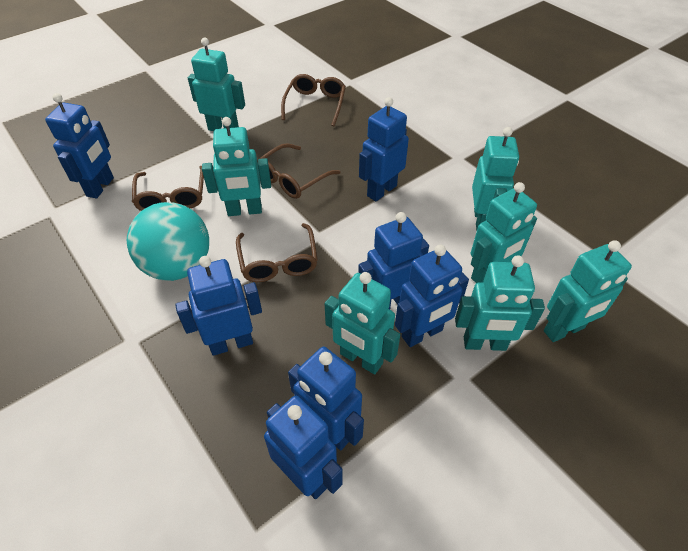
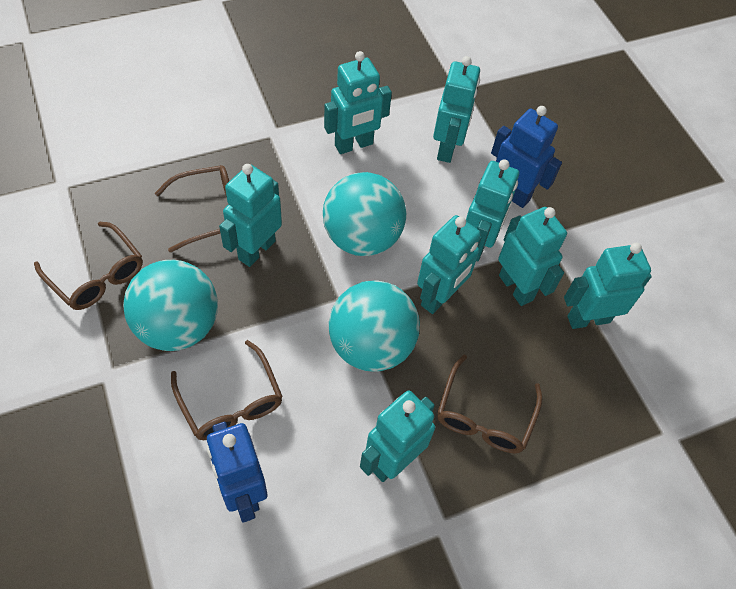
blue robot: 7 -> 2
turquoise ball: 1 -> 3
turquoise robot: 7 -> 8

